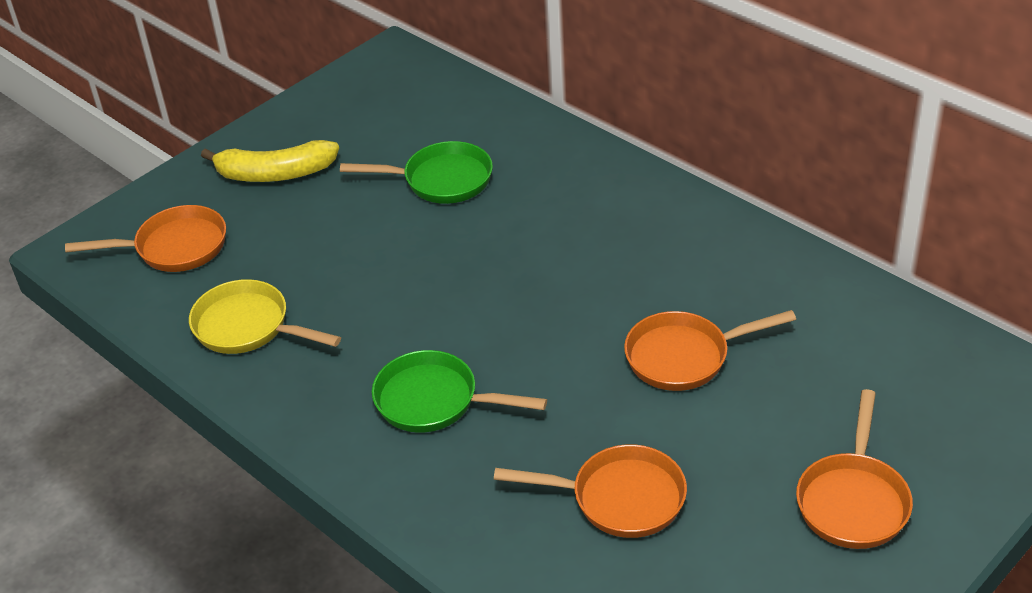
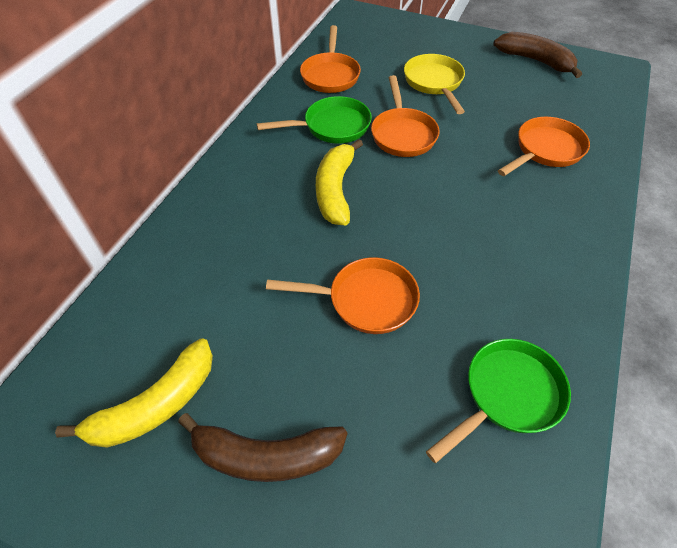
brown banana: 0 -> 2
yellow banana: 1 -> 2

